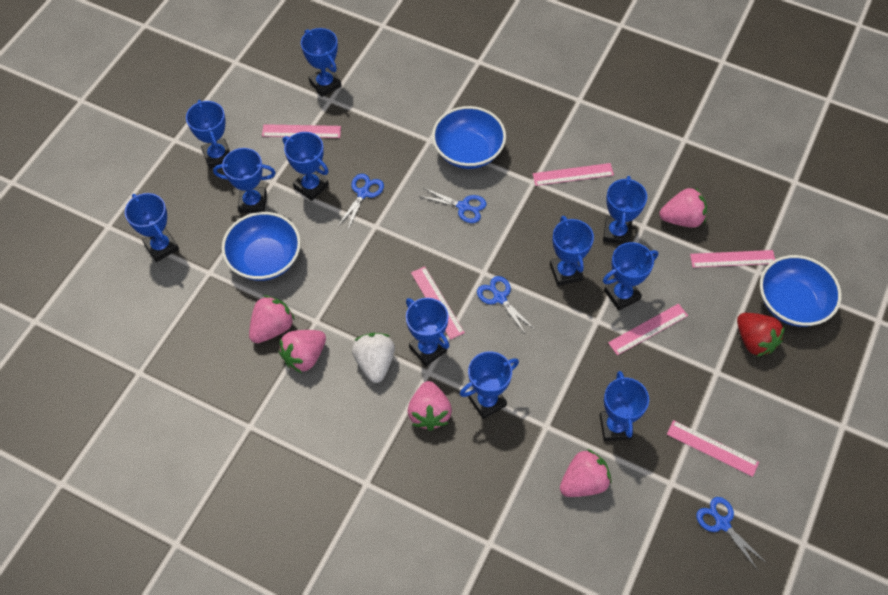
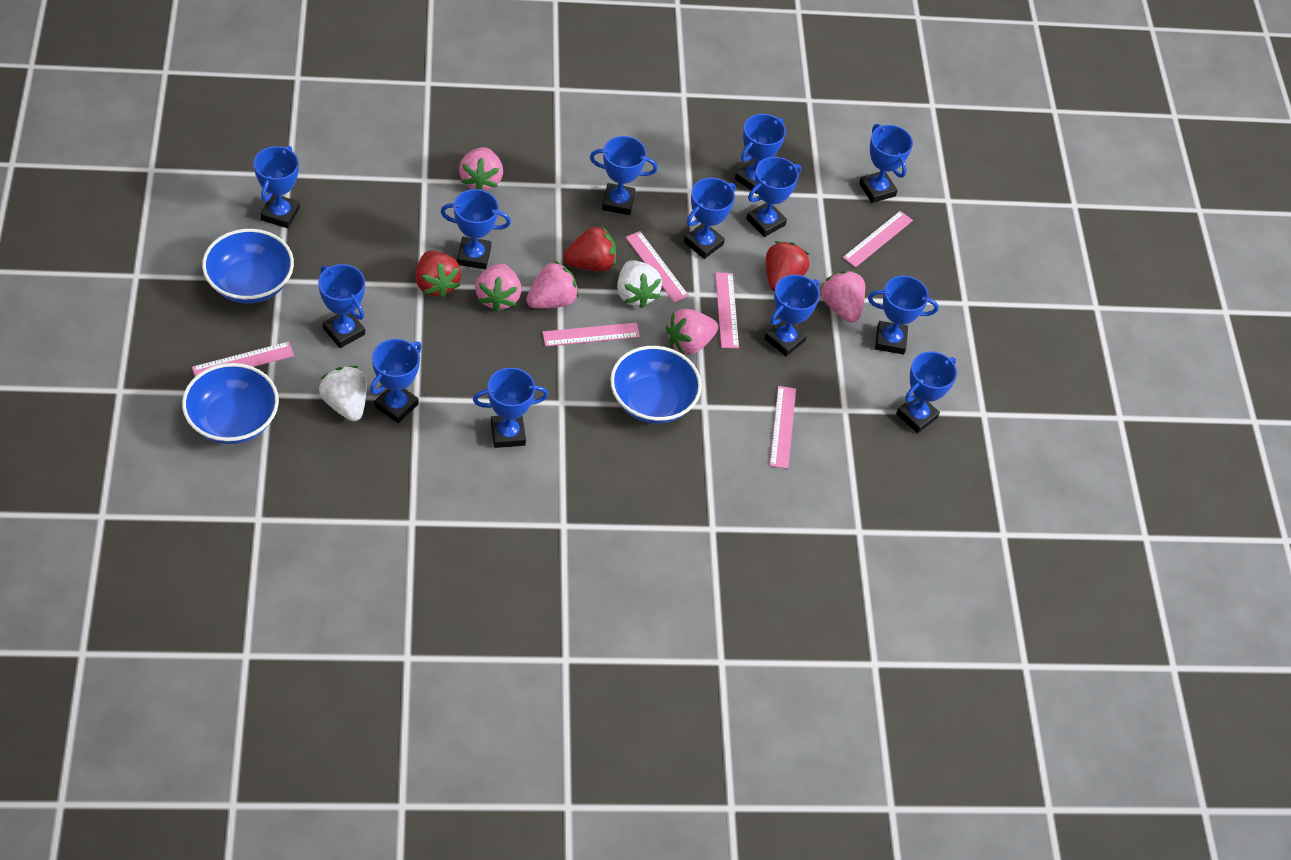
blue scissors: 4 -> 0
blue trophy: 11 -> 13
red strawberry: 1 -> 3
white strawberry: 1 -> 2

